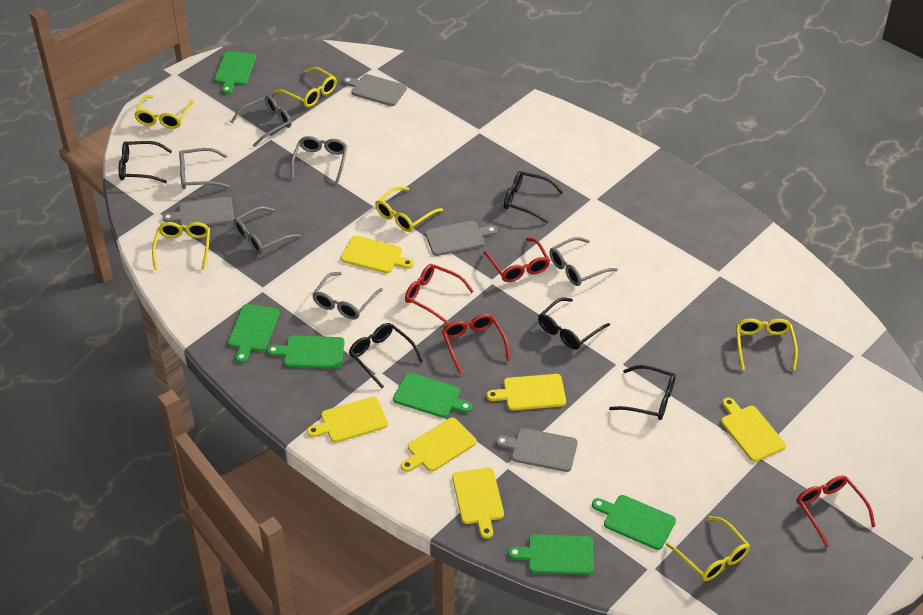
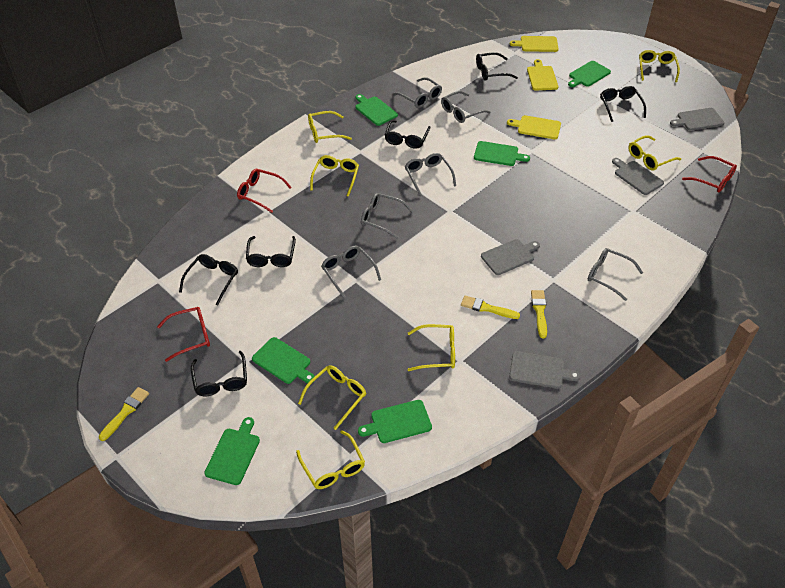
black glasses: 5 -> 6
red glasses: 4 -> 3
yellow brush: 0 -> 3
yellow cutting board: 6 -> 3
yellow glasses: 6 -> 7

